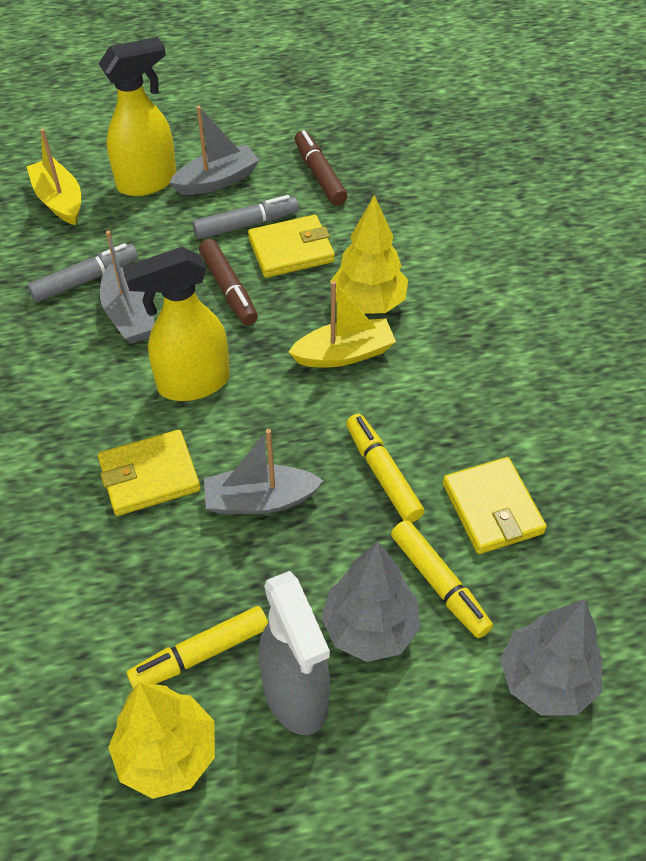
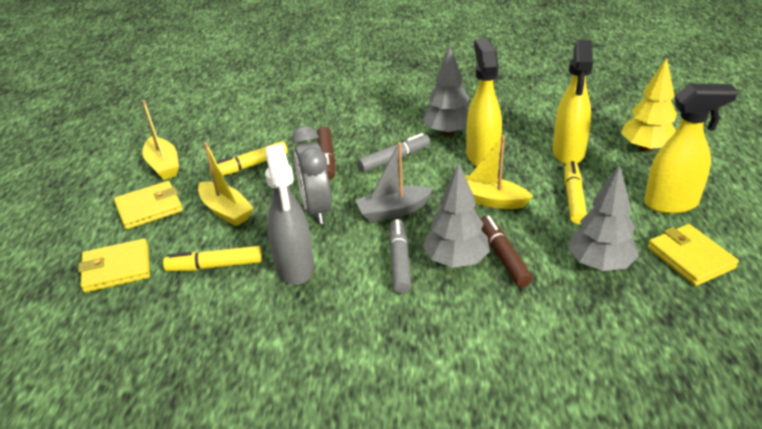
grey boat: 3 -> 1
grey clock: 0 -> 1
grey tree: 2 -> 3
yellow boat: 2 -> 3
yellow spray bottle: 2 -> 3
yellow tree: 2 -> 1

